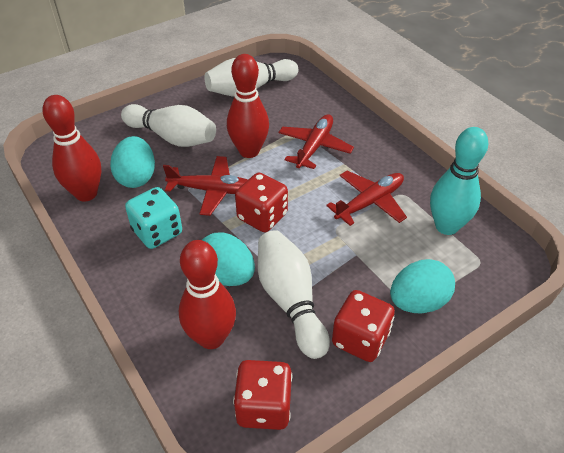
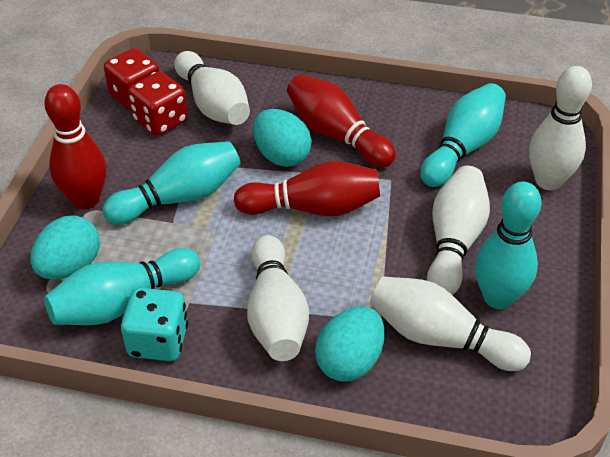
red dice: 3 -> 2
red plane: 3 -> 0
turquoise bowling pin: 1 -> 4
white bowling pin: 3 -> 5

